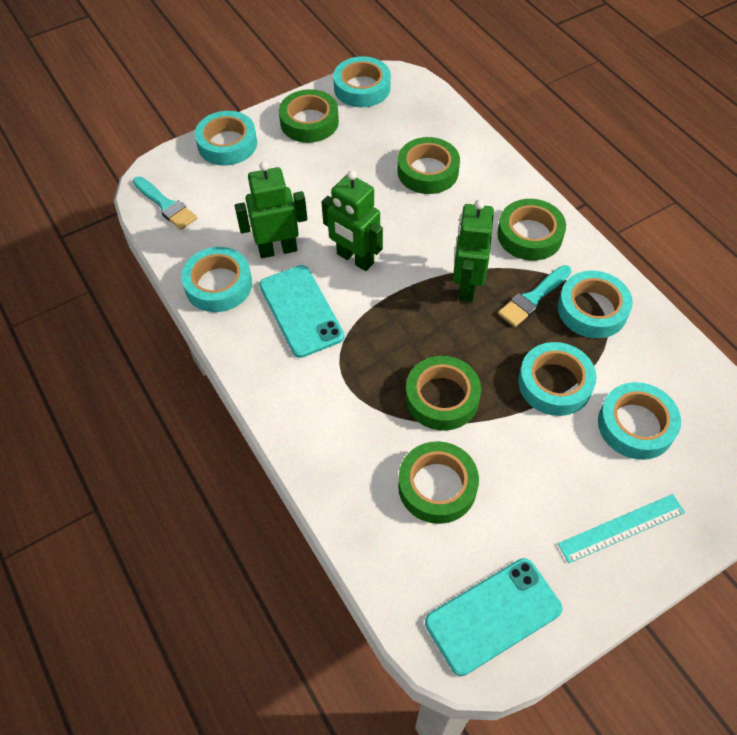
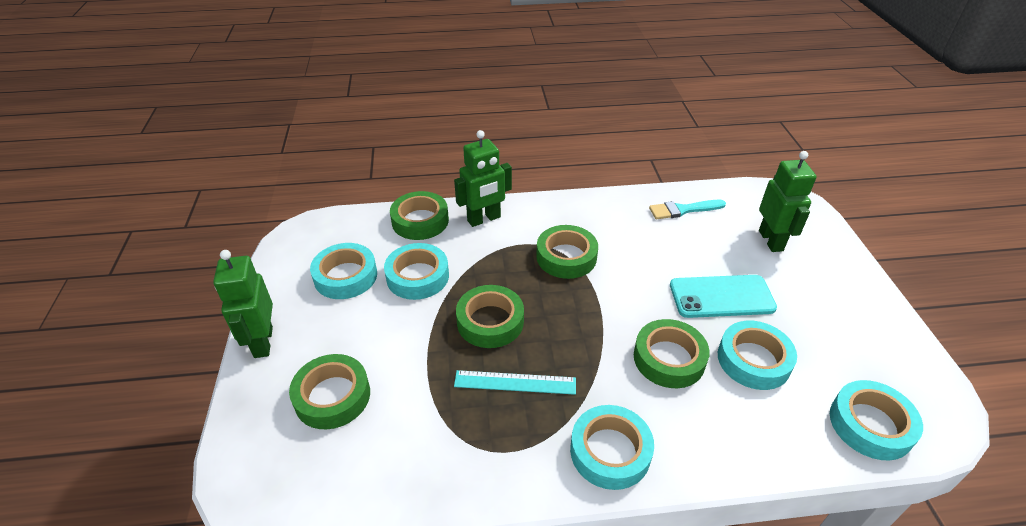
turquoise brush: 2 -> 1
turquoise phone: 2 -> 1
turquoise tape: 6 -> 5

